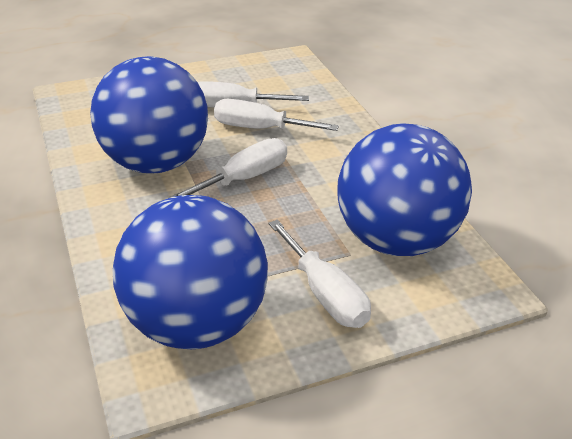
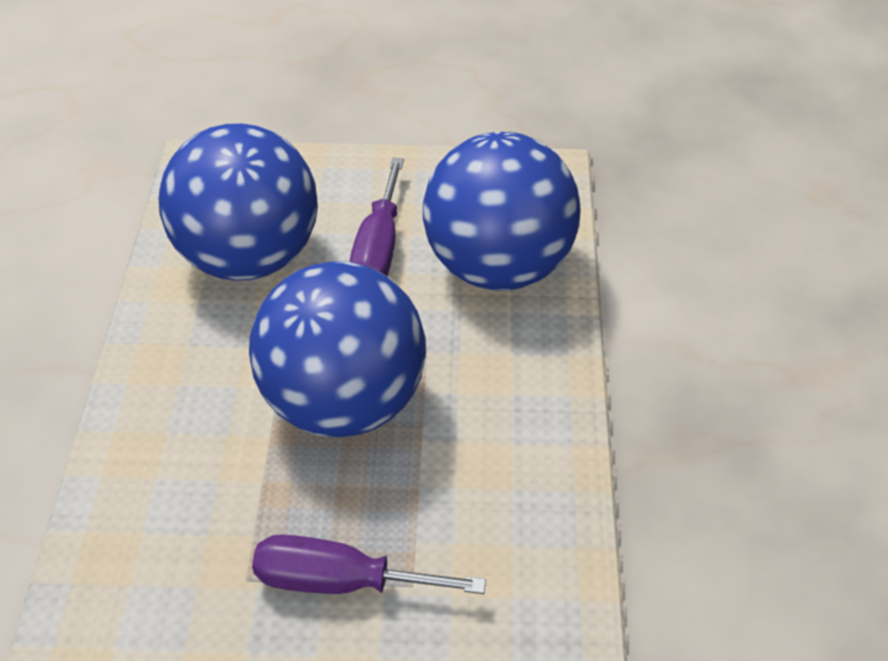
purple screwdriver: 0 -> 2
white screwdriver: 4 -> 0

